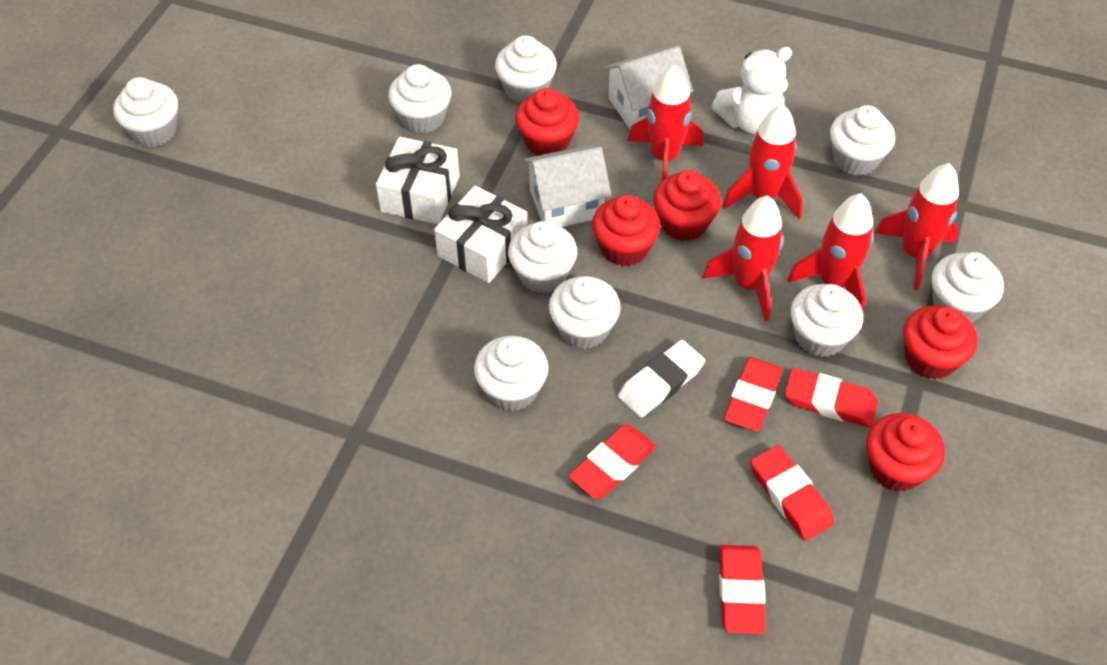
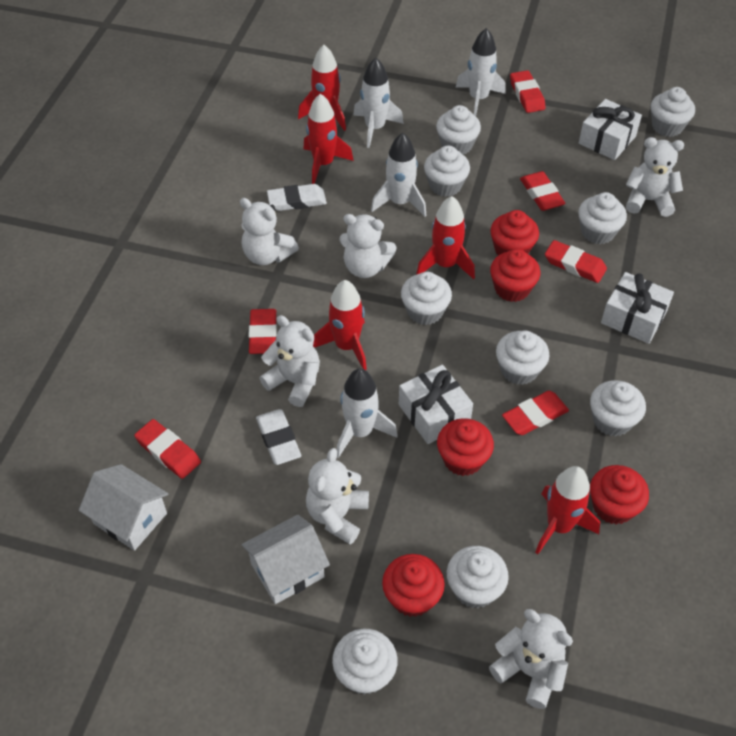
red eraser: 5 -> 6
white eraser: 1 -> 2
white gift: 2 -> 3
white rocket: 0 -> 4
white teddy bear: 1 -> 6

